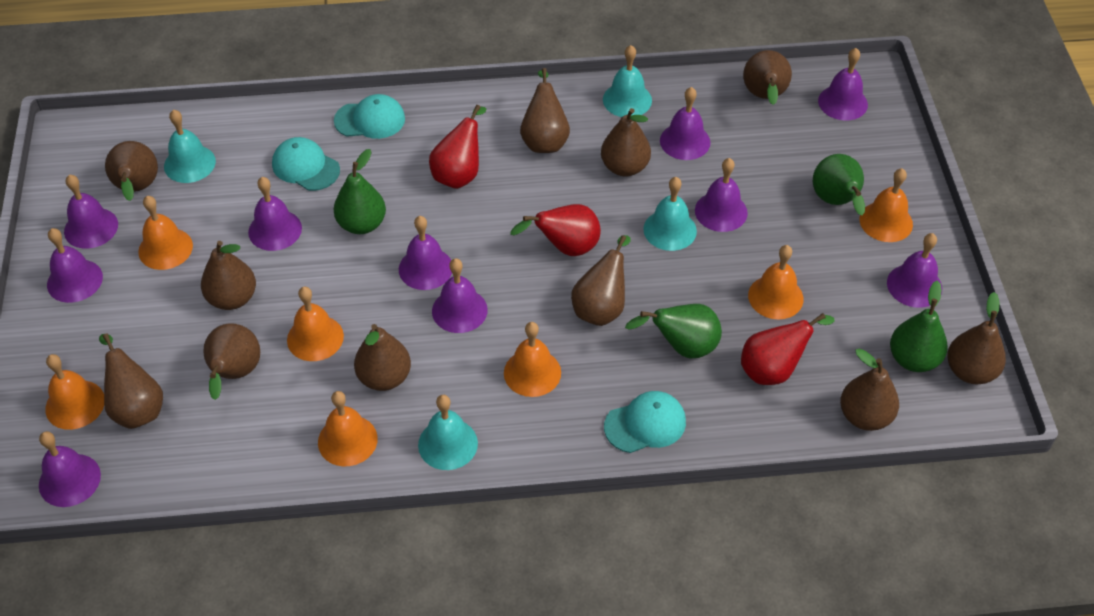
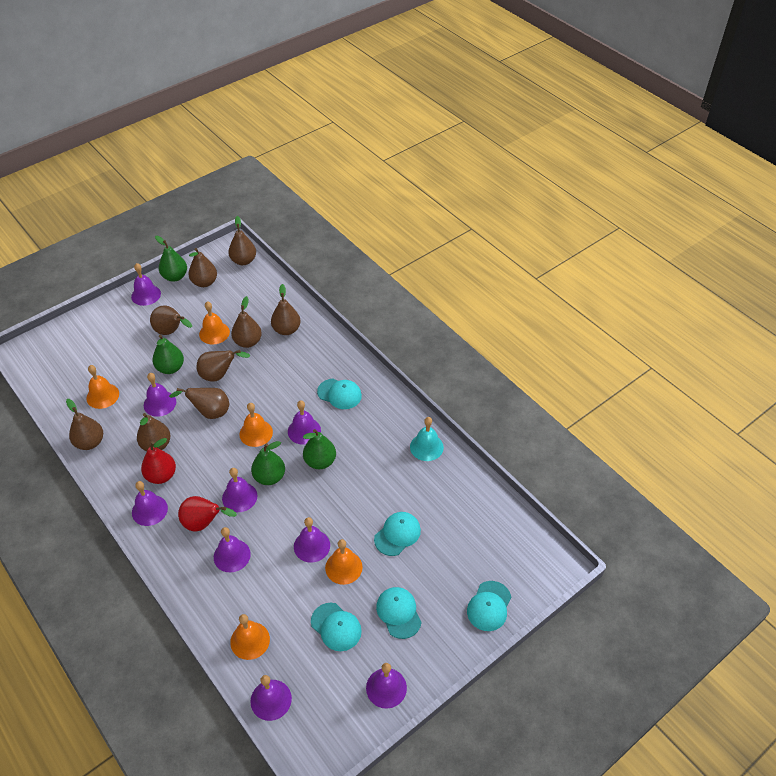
brown pear: 11 -> 9
orange bell: 7 -> 5
purple bell: 10 -> 9
red pear: 3 -> 2
turquoise bell: 4 -> 1
turquoise cap: 3 -> 5

